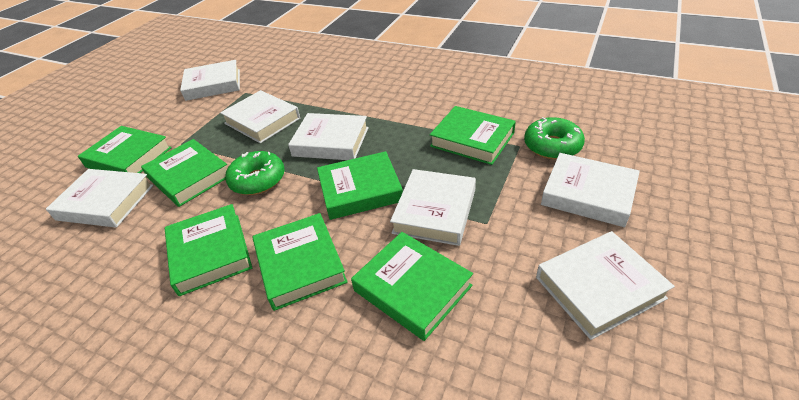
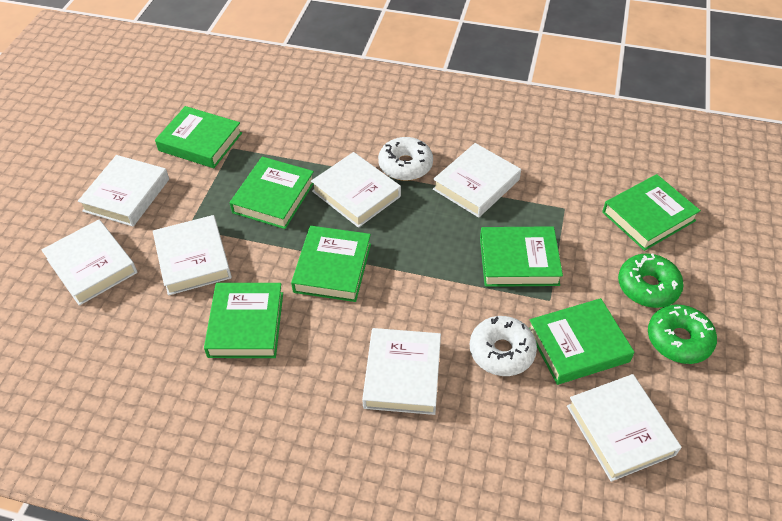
white donut: 0 -> 2

